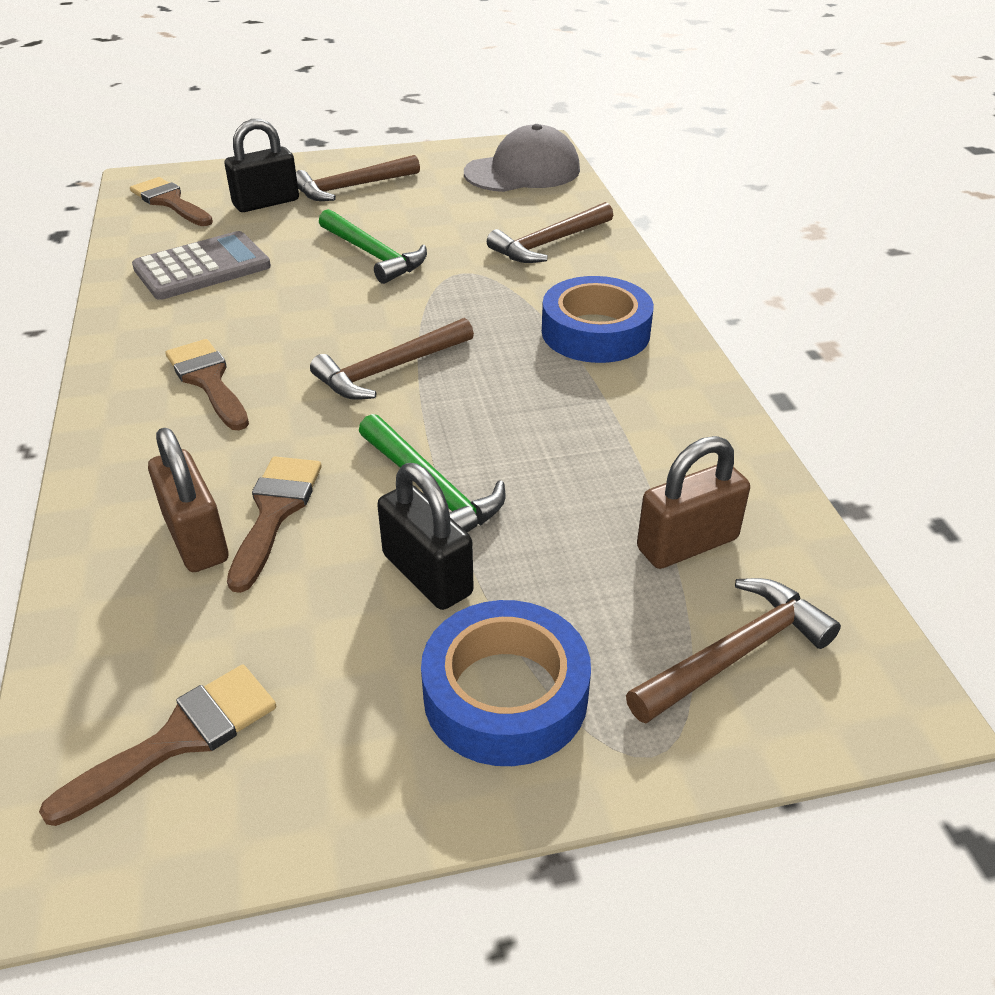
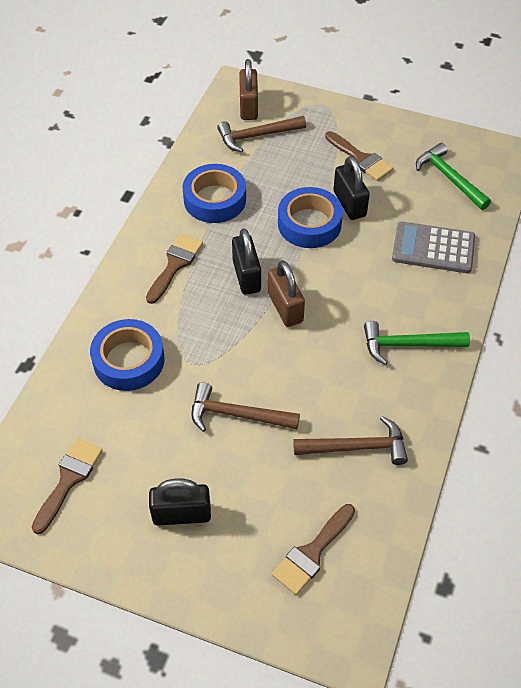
black padlock: 2 -> 3
blue tape: 2 -> 3
brown hammer: 4 -> 3
grey cap: 1 -> 0

